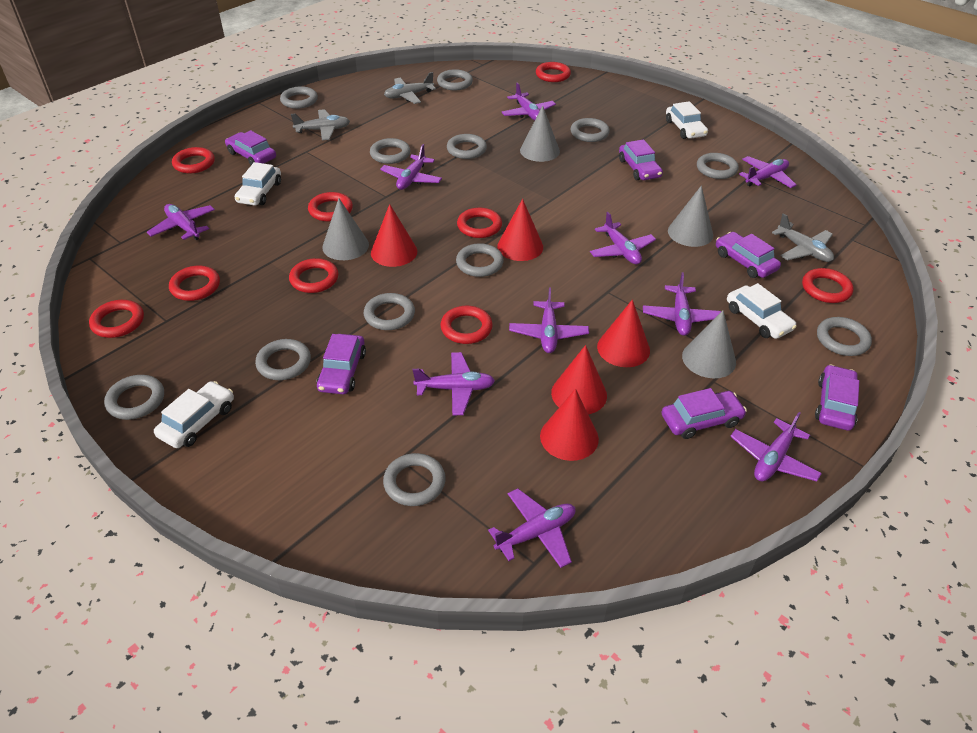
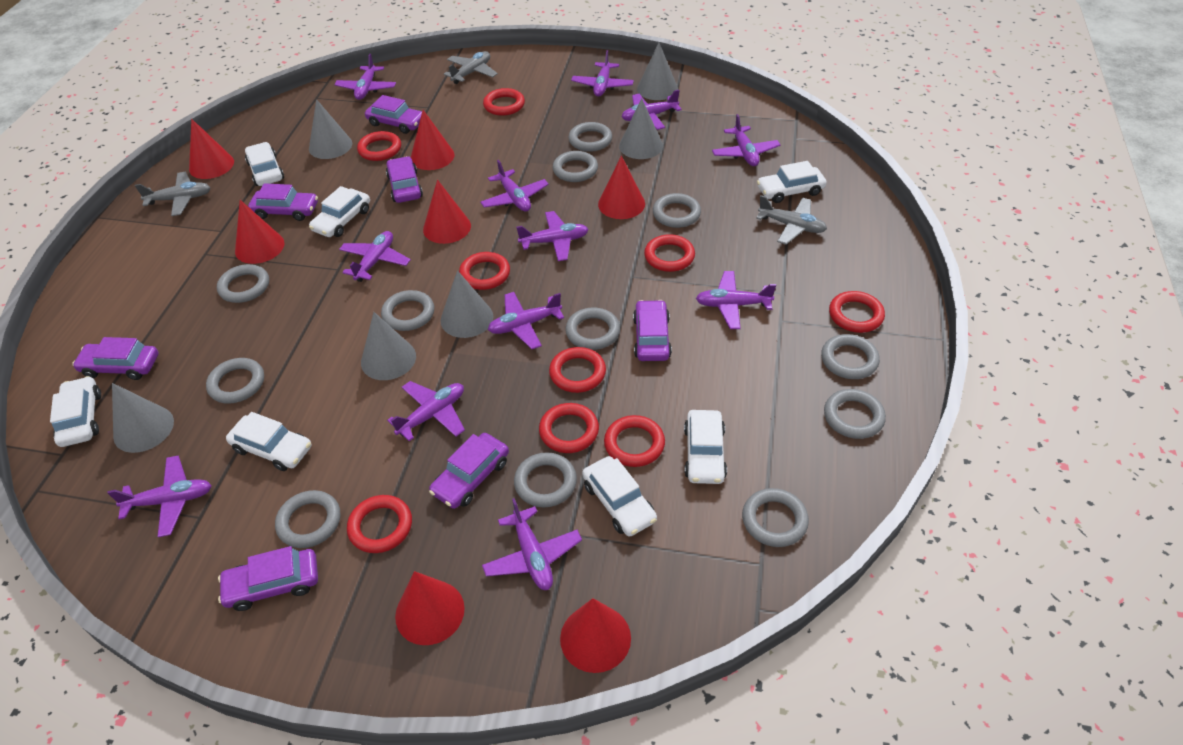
grey cone: 4 -> 6
purple car: 6 -> 7
purple plane: 10 -> 12
red cone: 5 -> 7
white car: 4 -> 7

